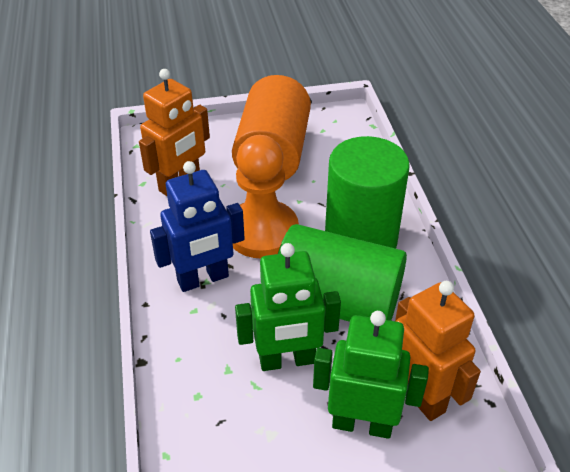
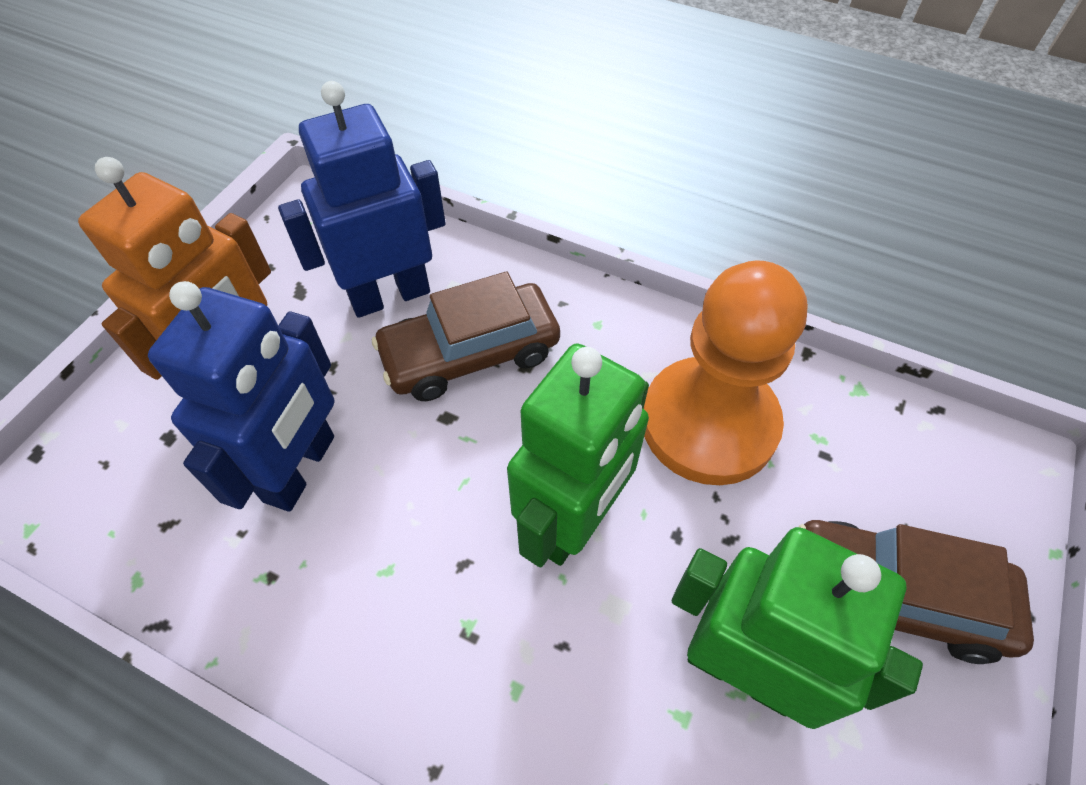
blue robot: 1 -> 2
brown car: 0 -> 2
green cylinder: 2 -> 0
orange cylinder: 1 -> 0
orange robot: 2 -> 1

